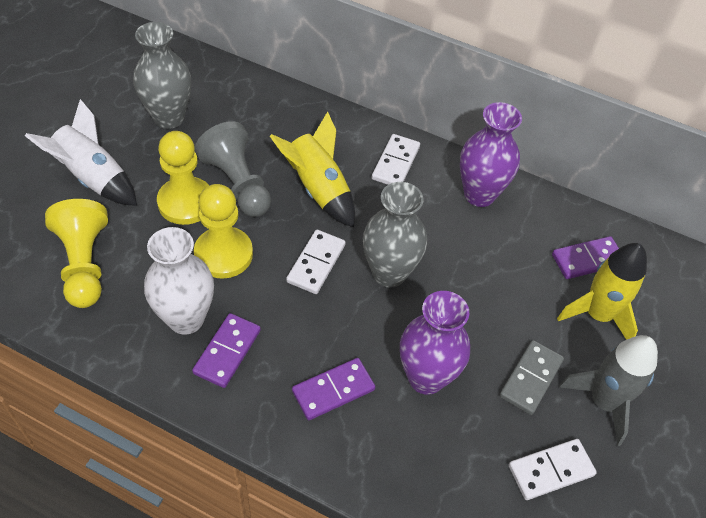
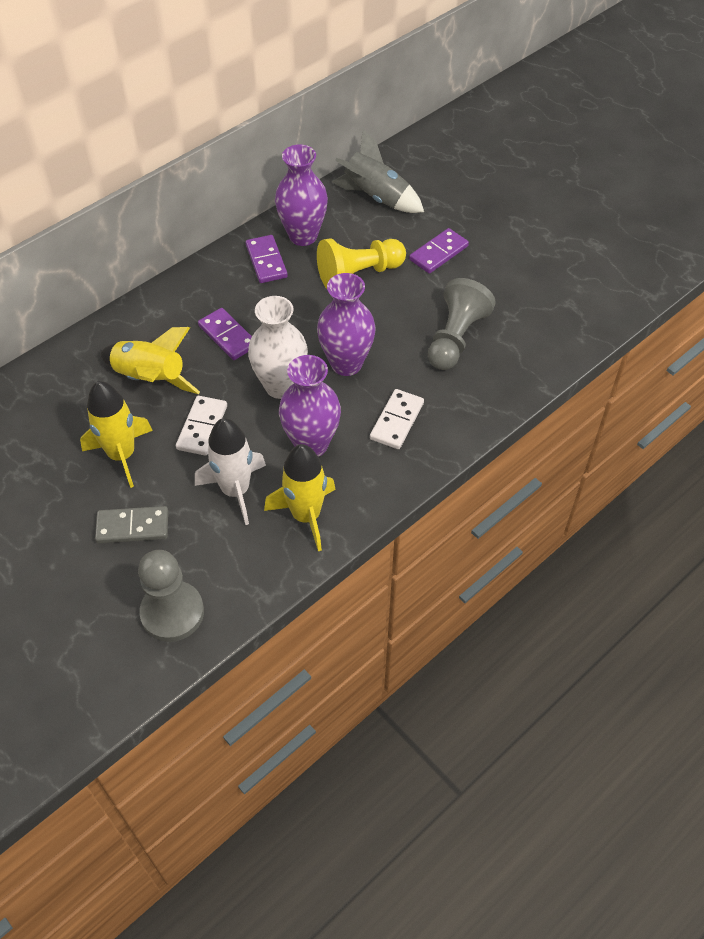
grey pawn: 1 -> 2
grey vase: 2 -> 0
purple vase: 2 -> 3
white domino: 3 -> 2
yellow pawn: 3 -> 1
yellow rocket: 2 -> 3

